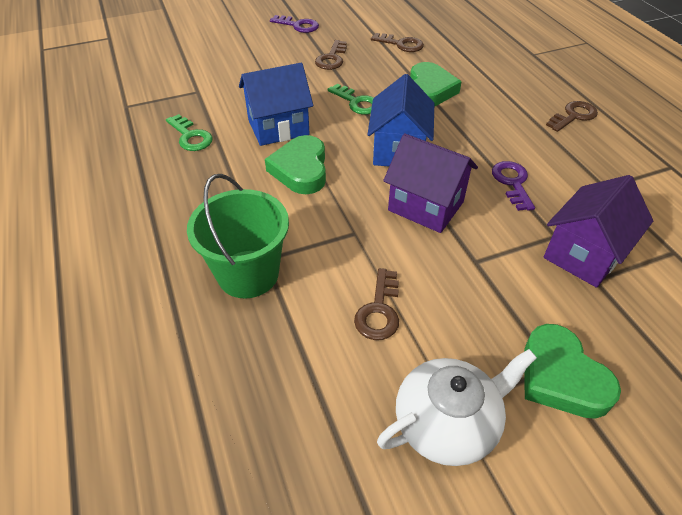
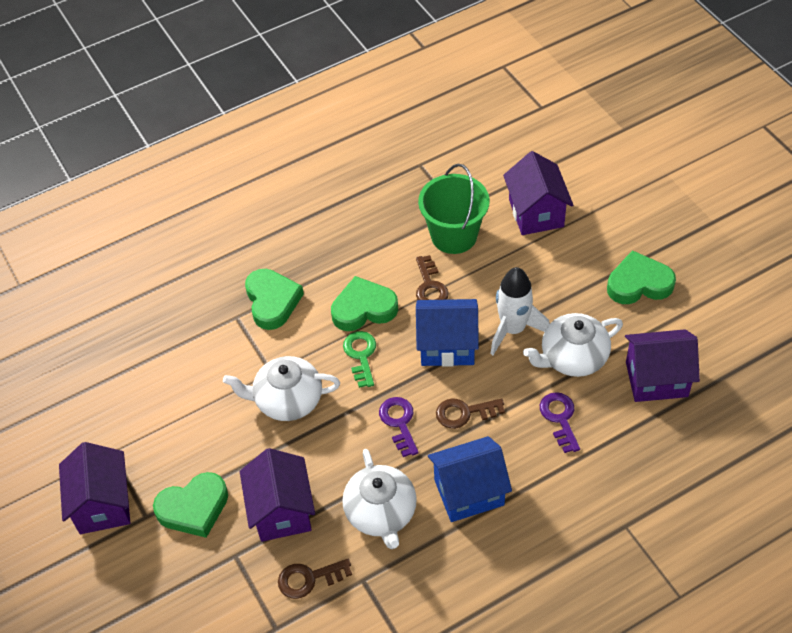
brown key: 4 -> 3
green heart: 3 -> 4
green key: 2 -> 1
purple house: 2 -> 4
white rocket: 0 -> 1
white teapot: 1 -> 3

